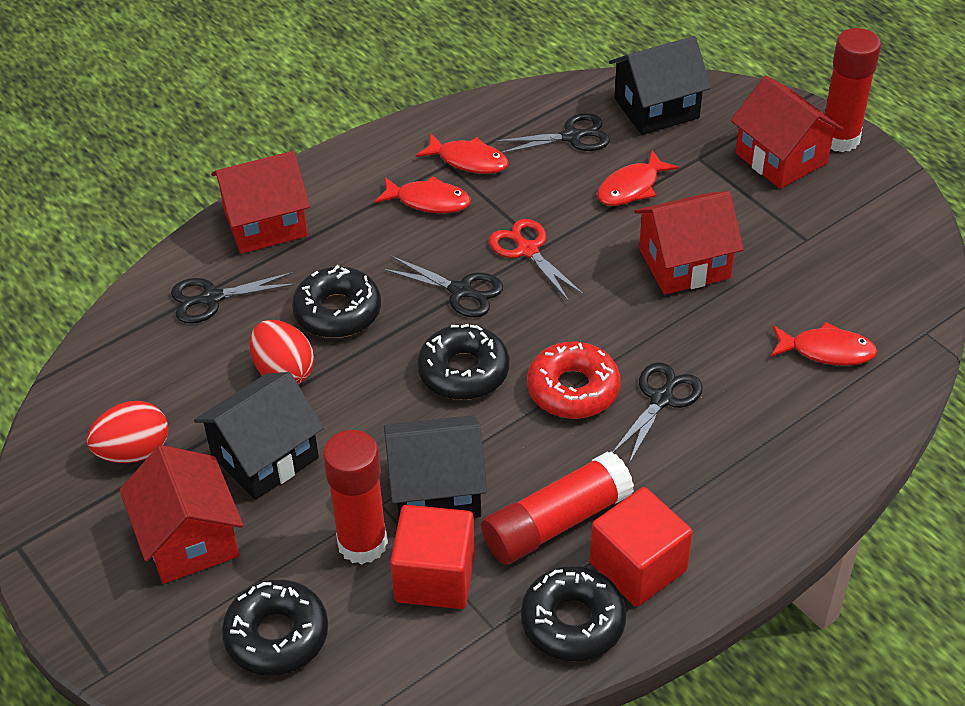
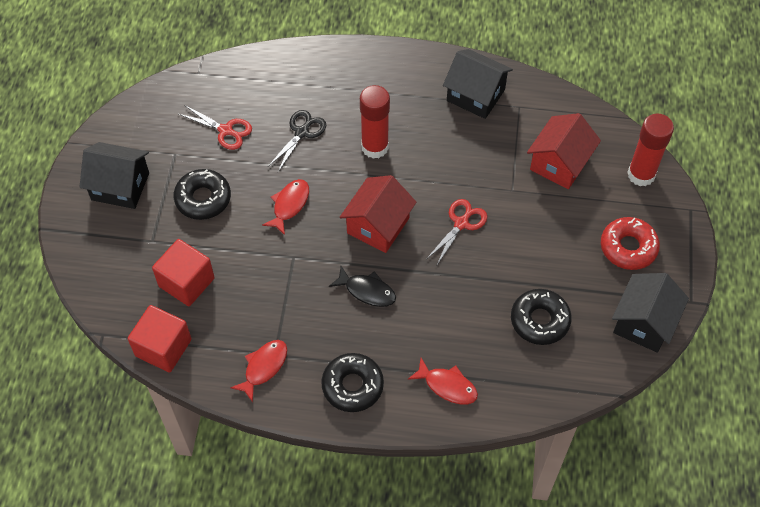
black donut: 4 -> 3
black fish: 0 -> 1
black scissors: 4 -> 1
red egg: 2 -> 0
red fish: 4 -> 3
red glue stick: 3 -> 2
red house: 4 -> 2
red scissors: 1 -> 2

